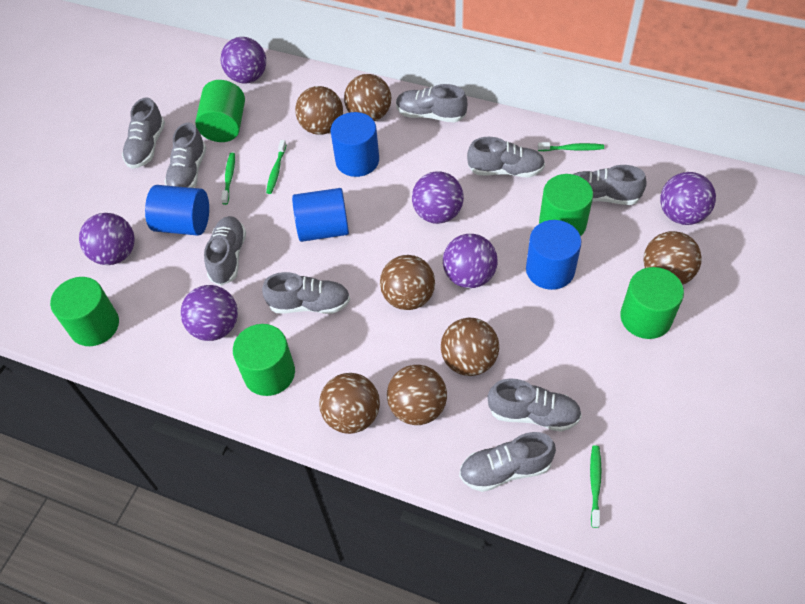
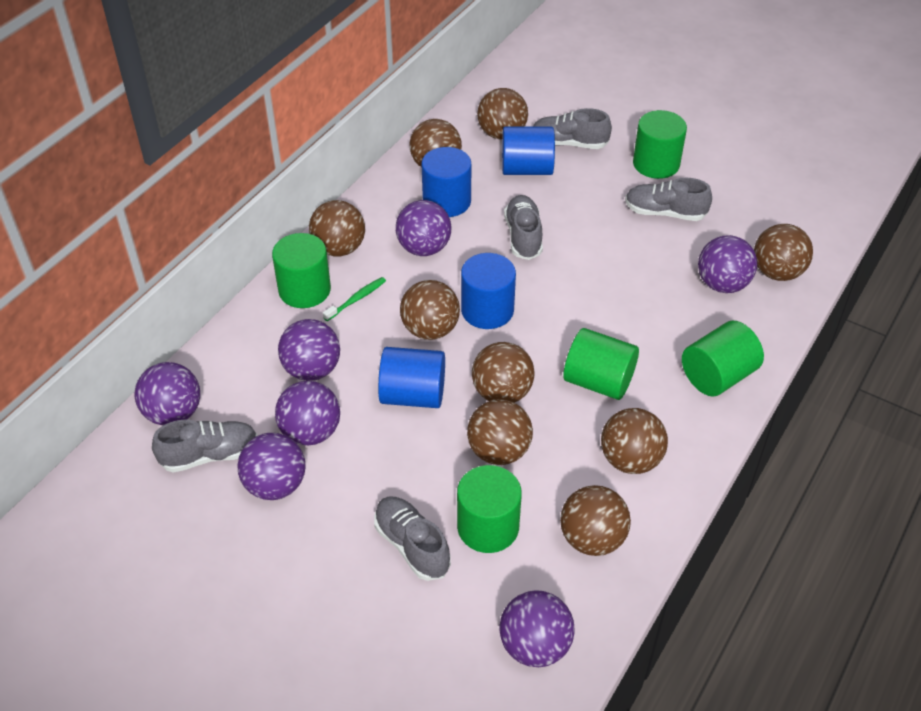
brown ball: 7 -> 9
green toothbrush: 4 -> 1
grey shoe: 9 -> 5
purple ball: 6 -> 7

